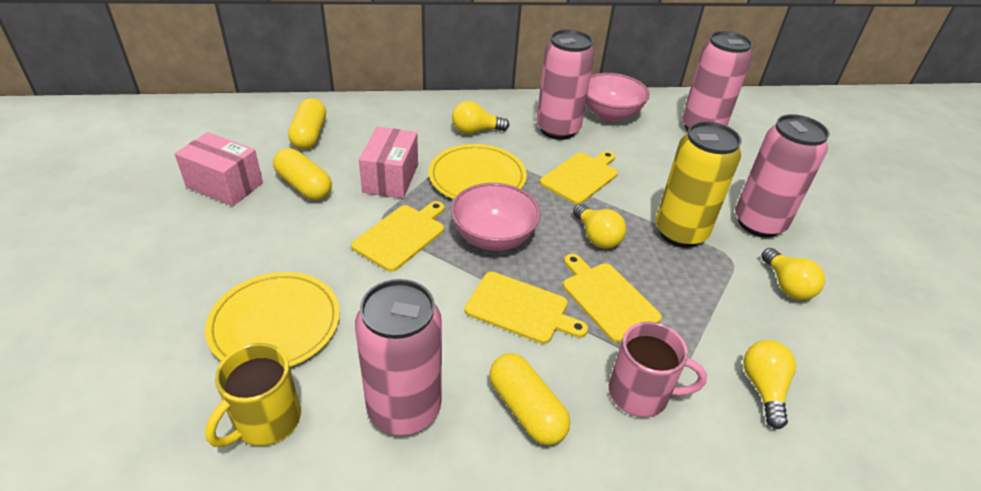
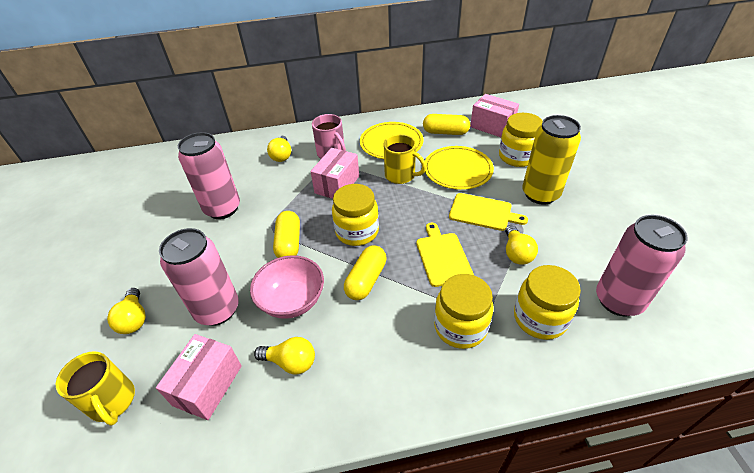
pink bowl: 2 -> 1
pink box: 2 -> 3
pink can: 4 -> 3
yellow cutting board: 4 -> 2
yellow jar: 0 -> 4
yellow mug: 1 -> 2

